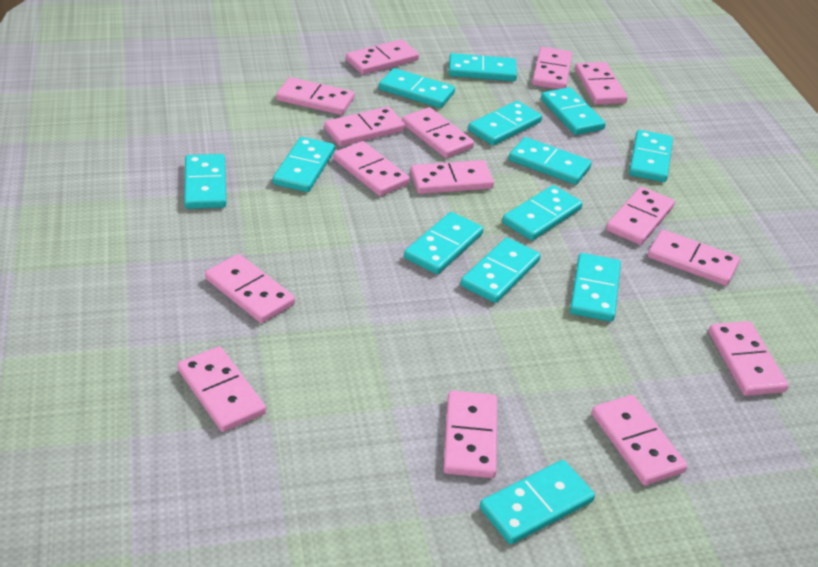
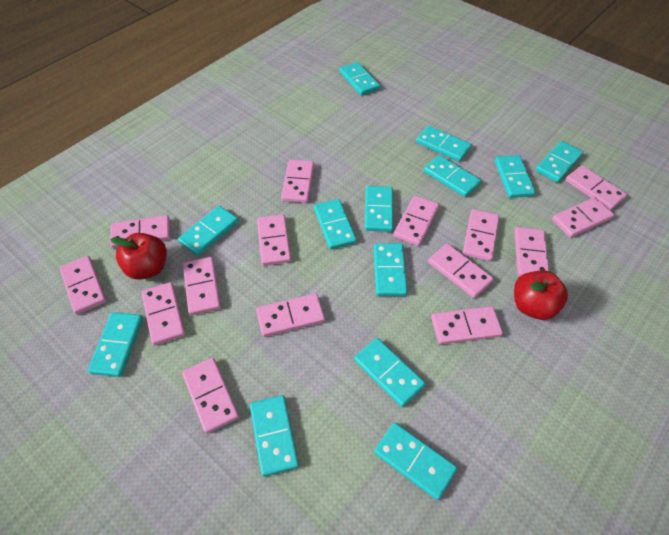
red apple: 0 -> 2

